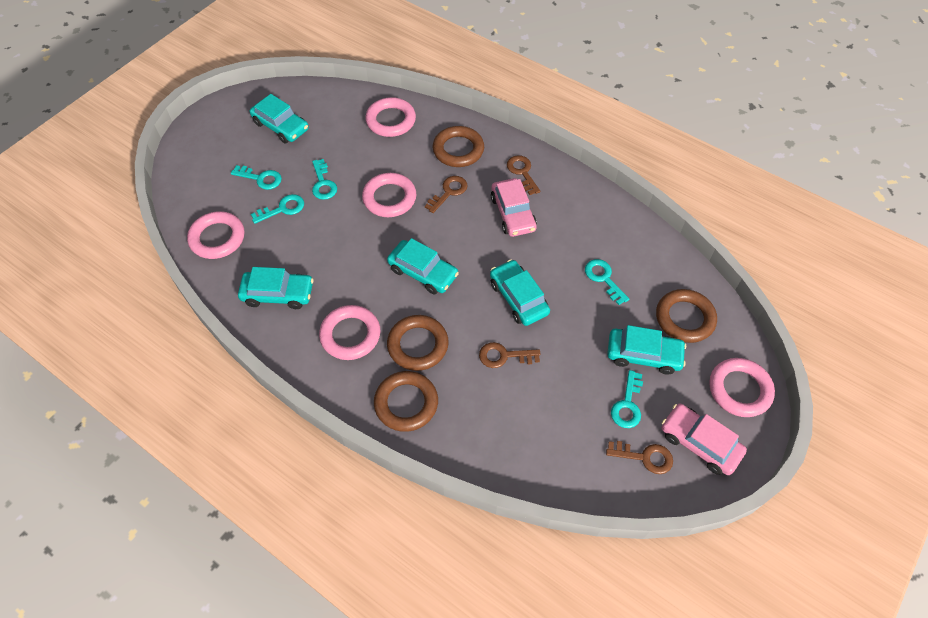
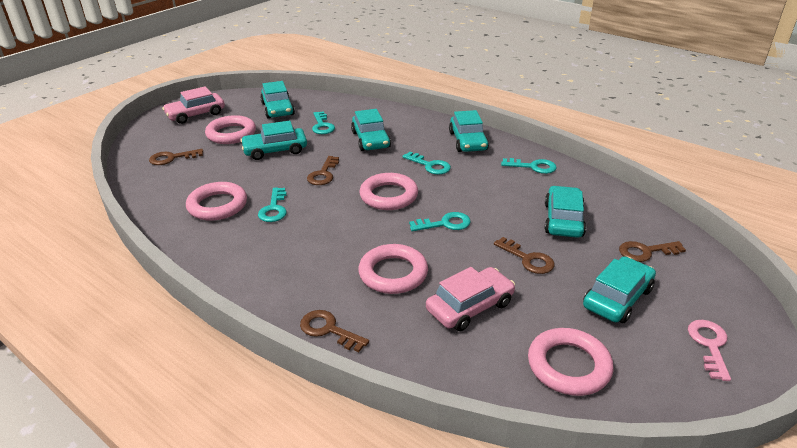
brown key: 4 -> 5
brown ring: 4 -> 0
pink key: 0 -> 1
turquoise car: 5 -> 6

